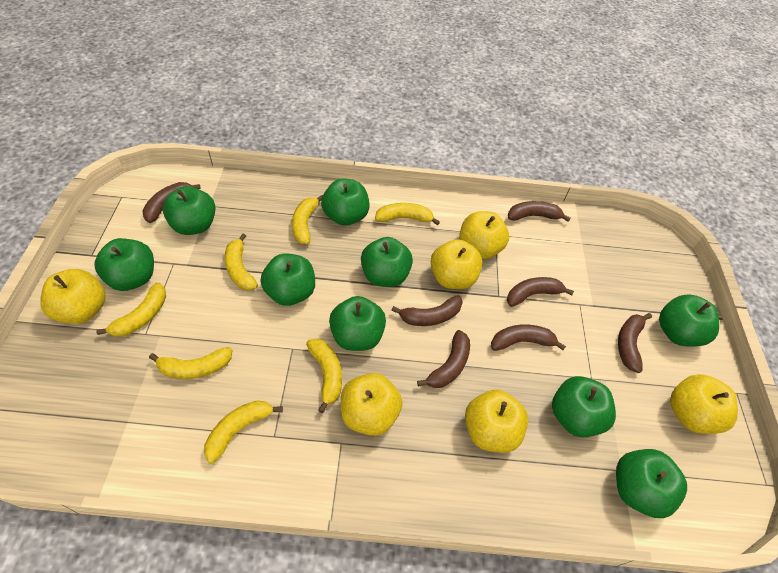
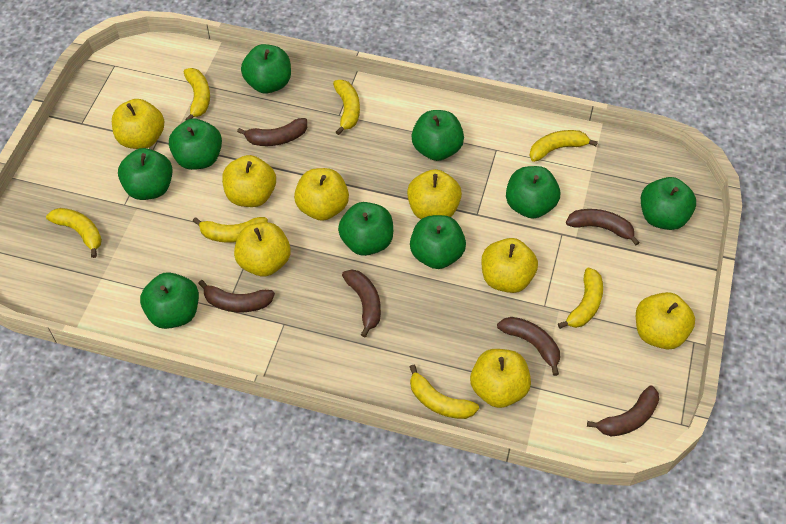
brown banana: 7 -> 6
yellow apple: 6 -> 8

